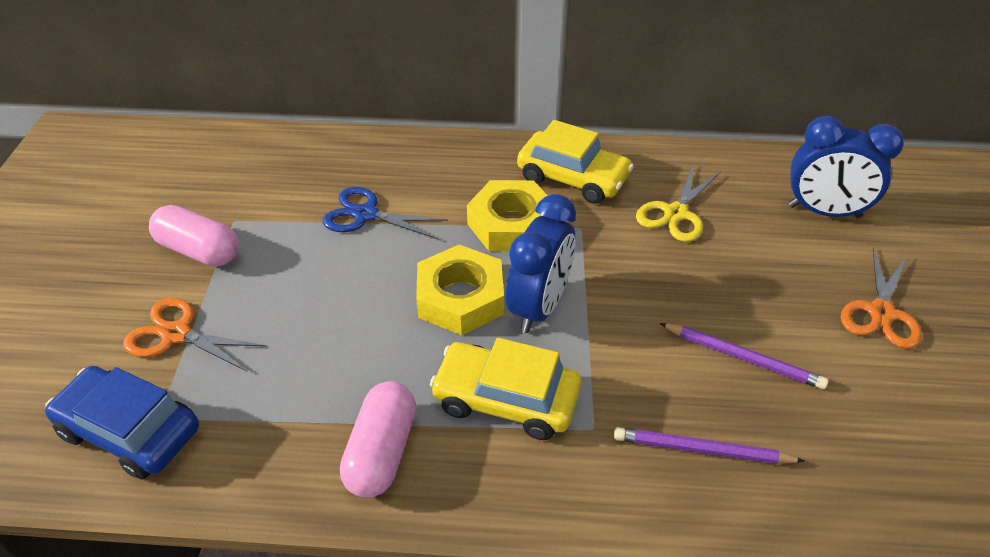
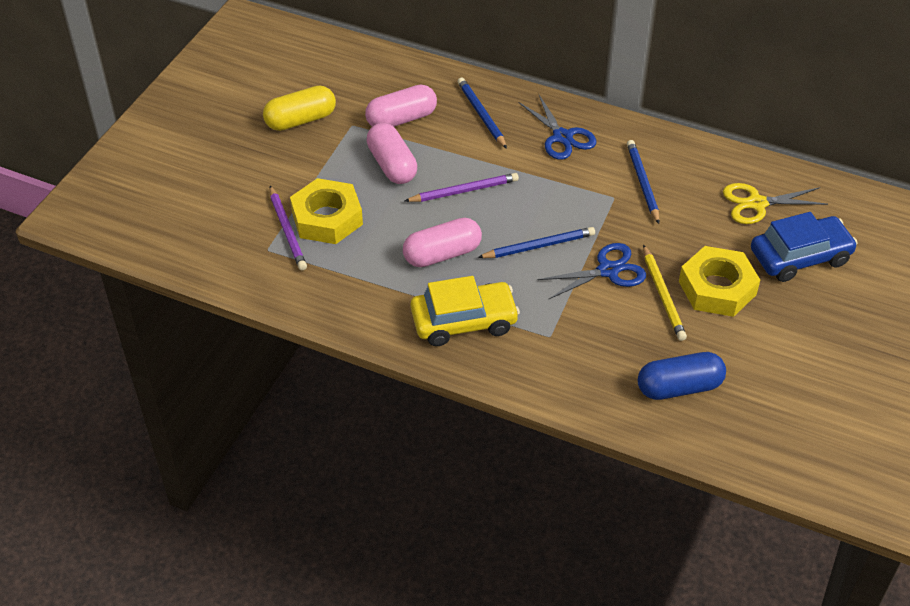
blue capsule: 0 -> 1
blue clock: 2 -> 0
blue pencil: 0 -> 3
blue scissors: 1 -> 2
orange scissors: 2 -> 0
pink capsule: 2 -> 3
yellow capsule: 0 -> 1
yellow car: 2 -> 1
yellow pencil: 0 -> 1

